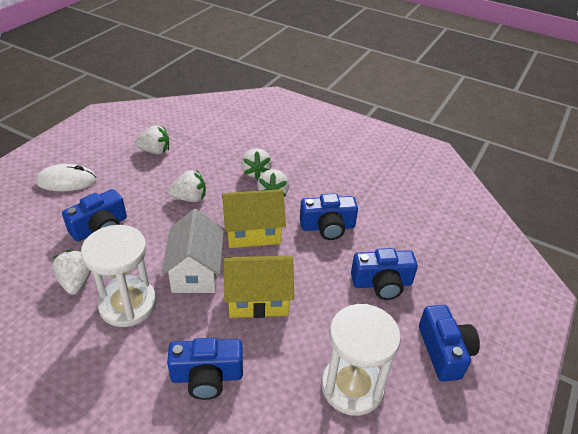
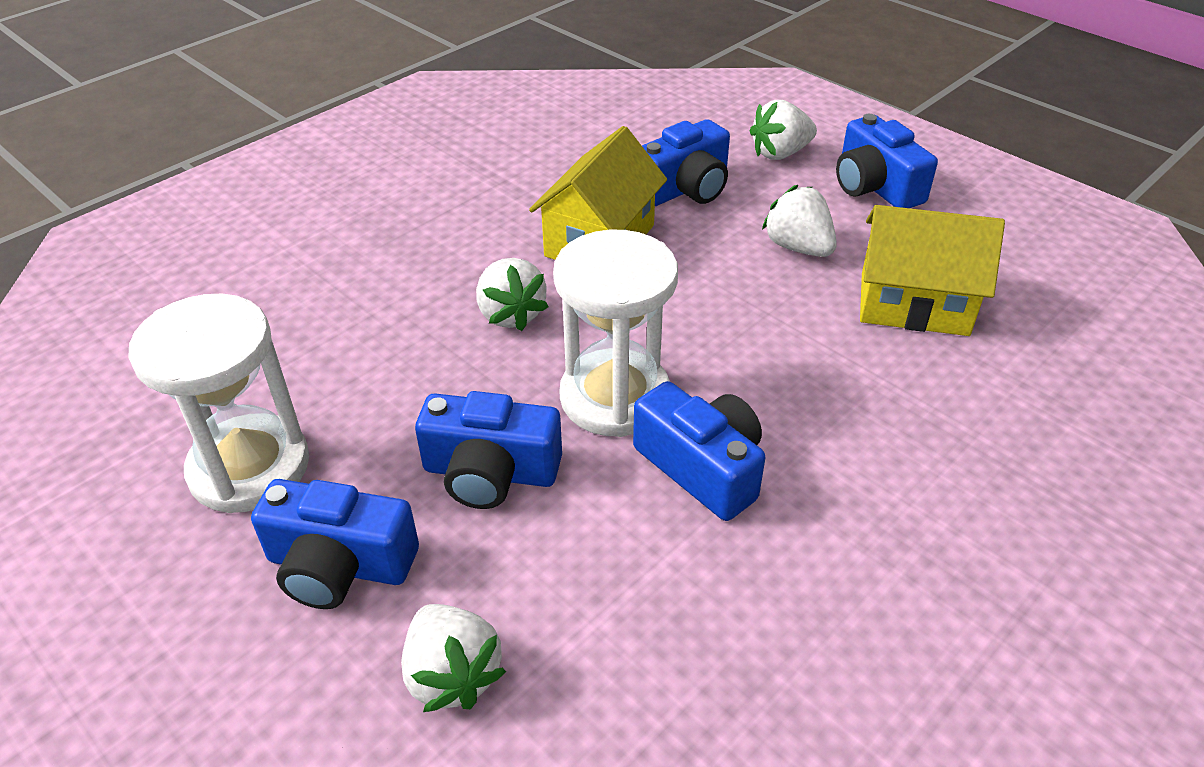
white house: 1 -> 0
white mouse: 1 -> 0
white strawberry: 5 -> 4

